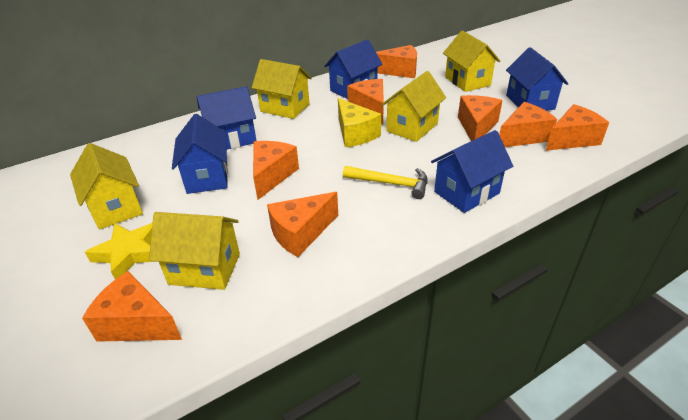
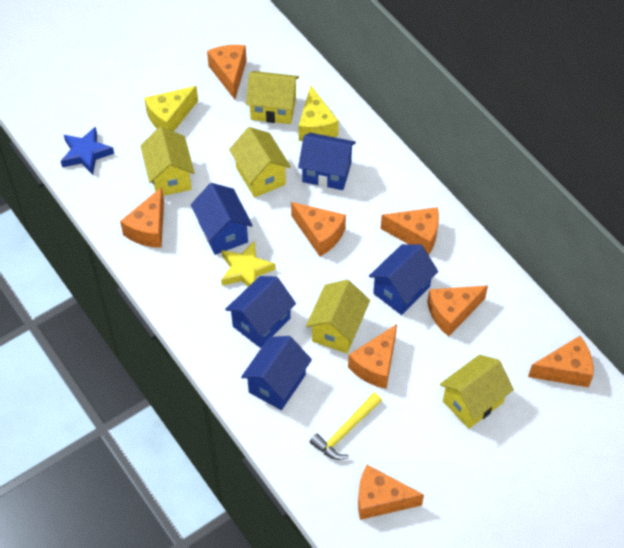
blue star: 0 -> 1
yellow cheese: 1 -> 2

